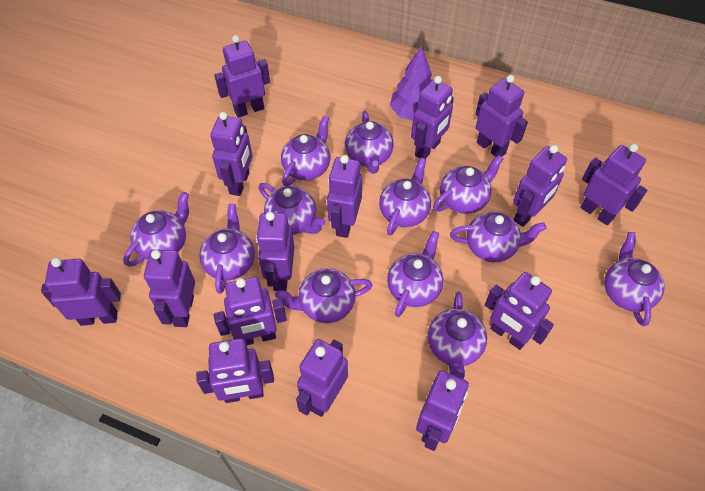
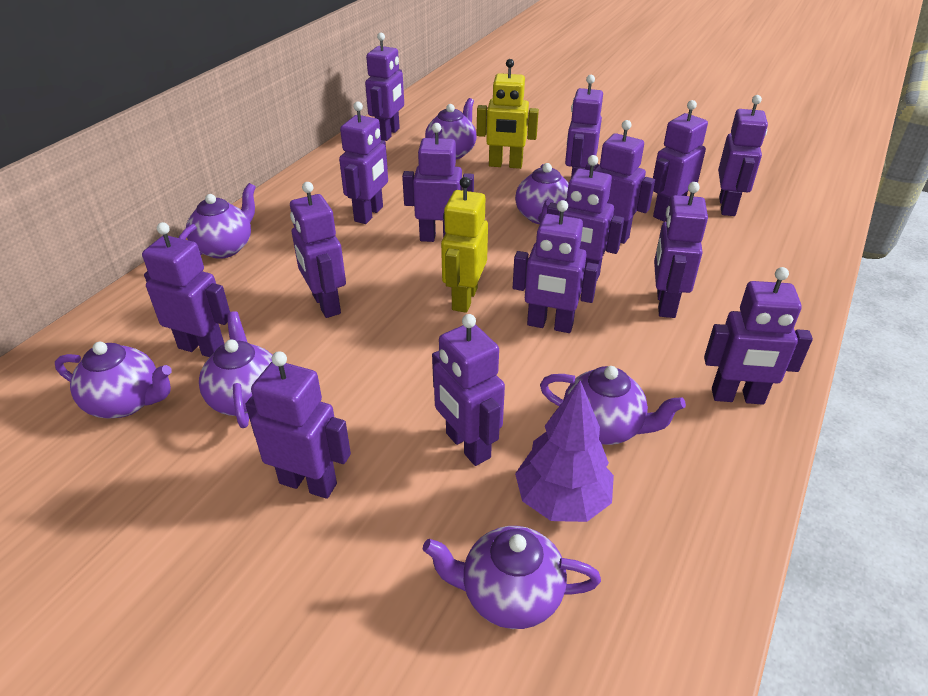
purple teapot: 12 -> 7
yellow robot: 0 -> 2

